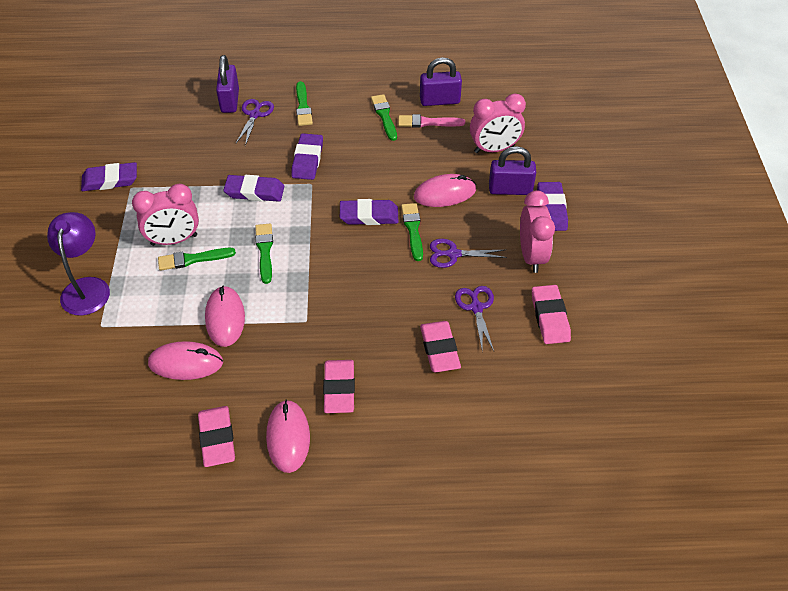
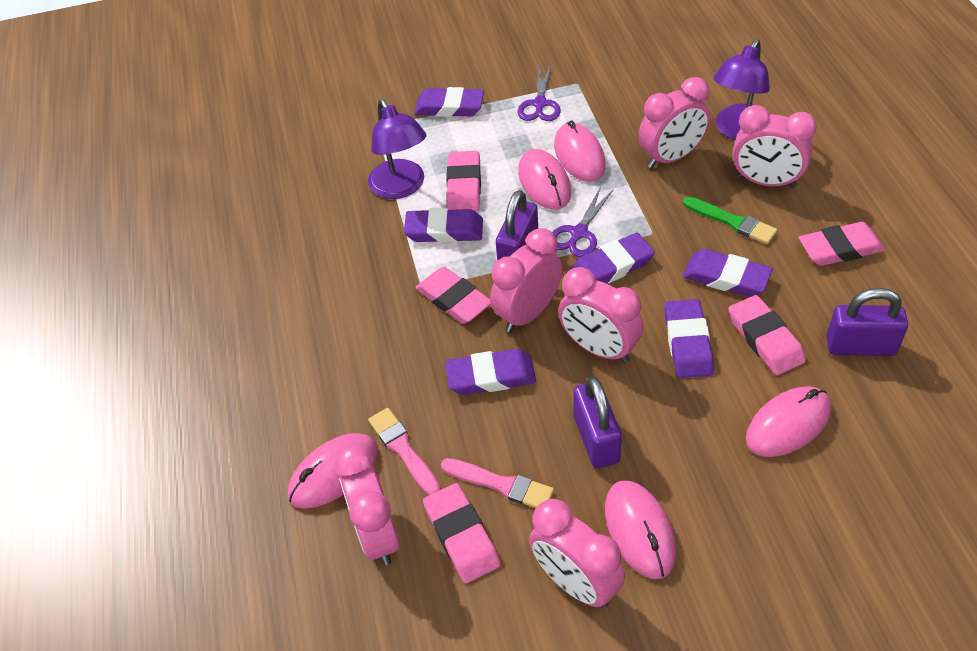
green brush: 5 -> 1
pink brush: 1 -> 2
pink clock: 3 -> 6
pink eraser: 4 -> 5
pink mouse: 4 -> 5
purple eraser: 5 -> 6
purple lamp: 1 -> 2
purple scissors: 3 -> 2

